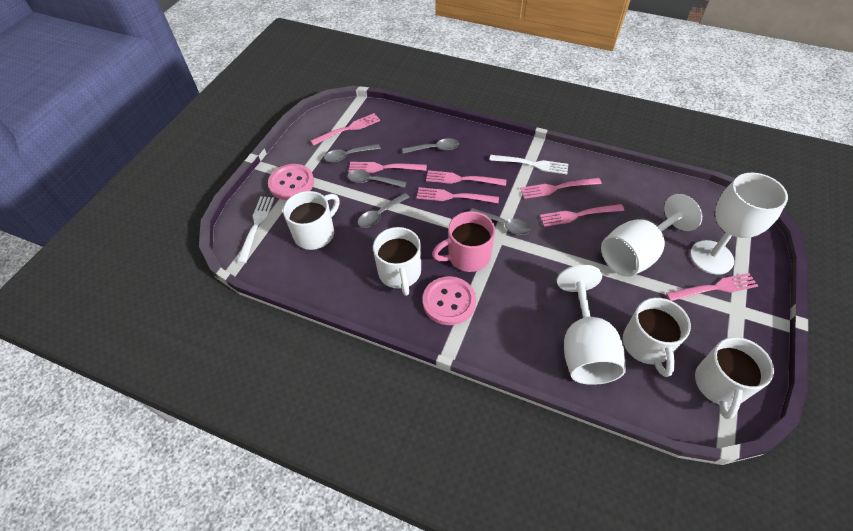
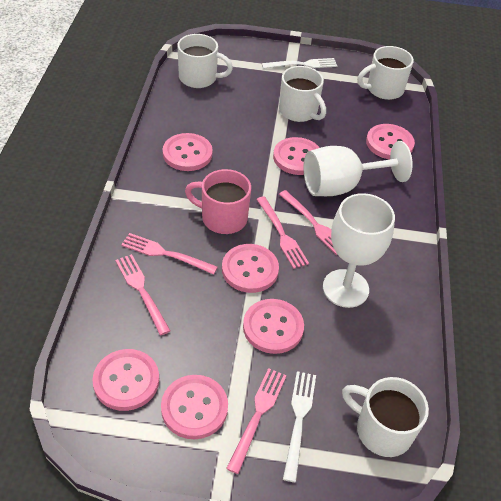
grey spoon: 5 -> 0
pink button: 2 -> 7
pink fork: 7 -> 5
white goblet: 3 -> 2

